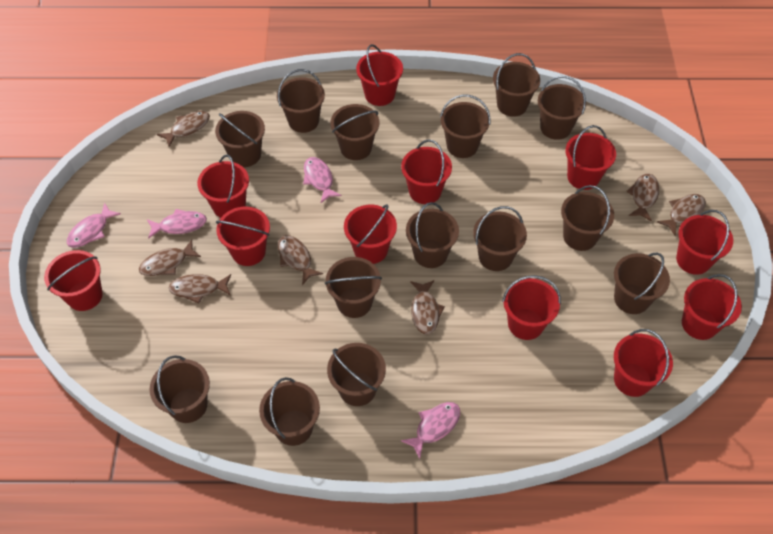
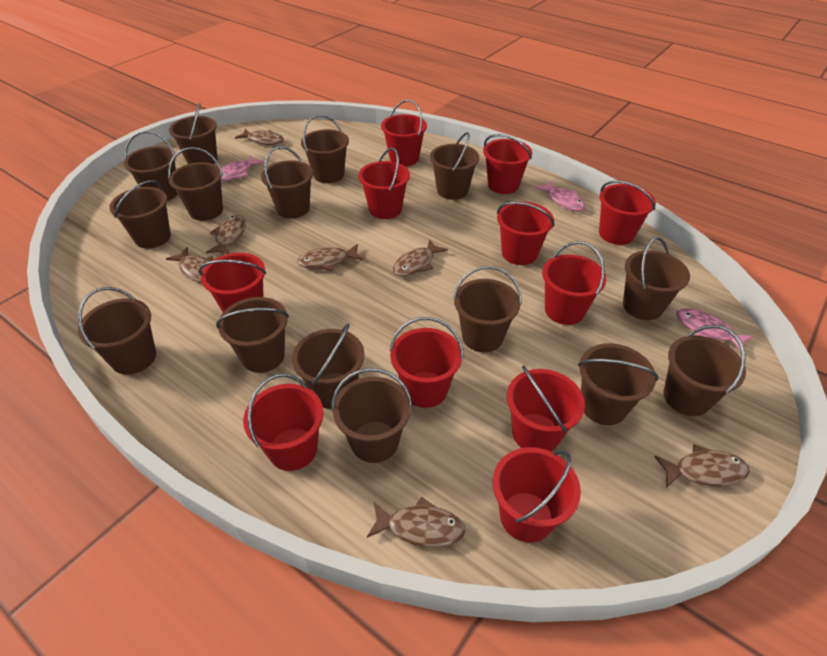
brown bucket: 14 -> 15
pink fish: 4 -> 3

